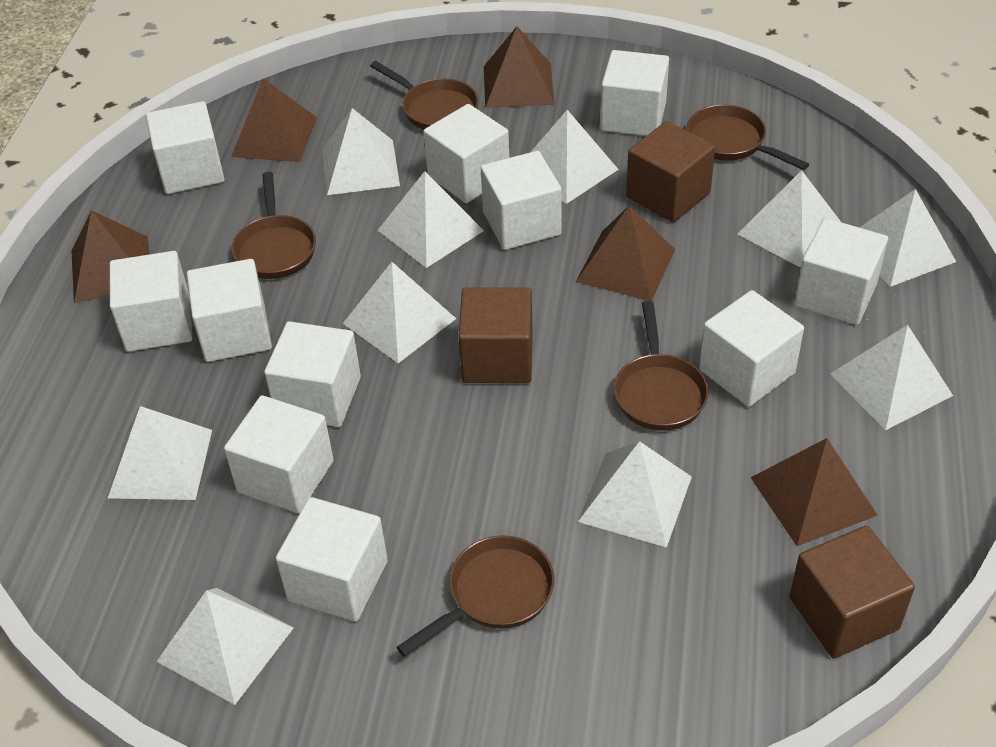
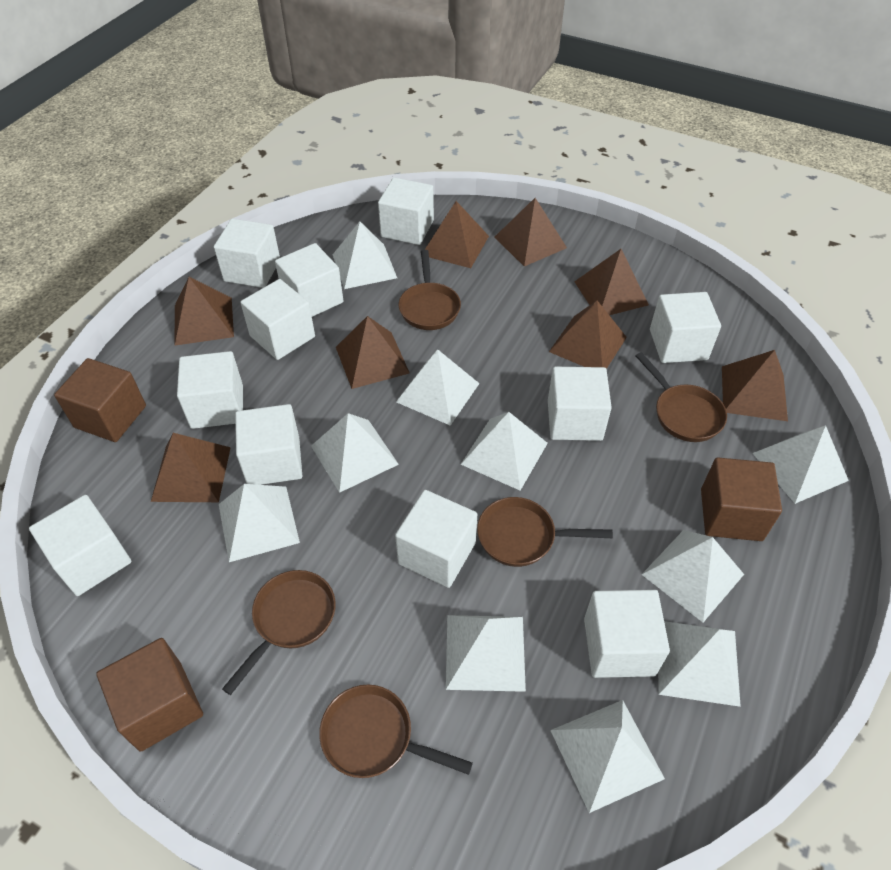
brown pyramid: 5 -> 8

